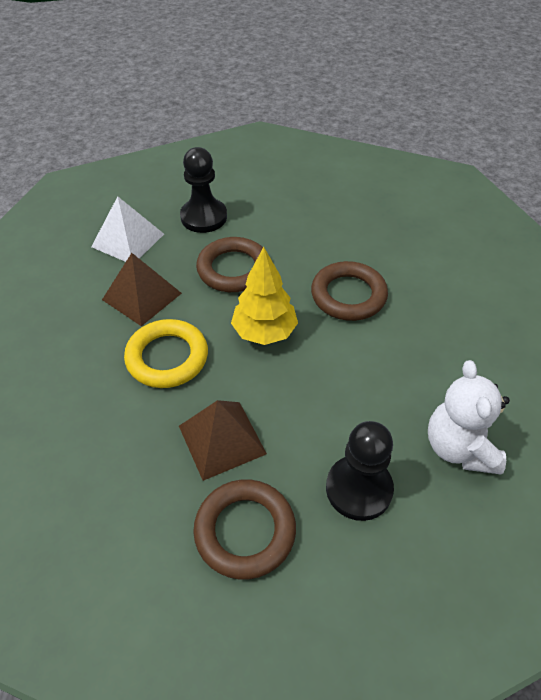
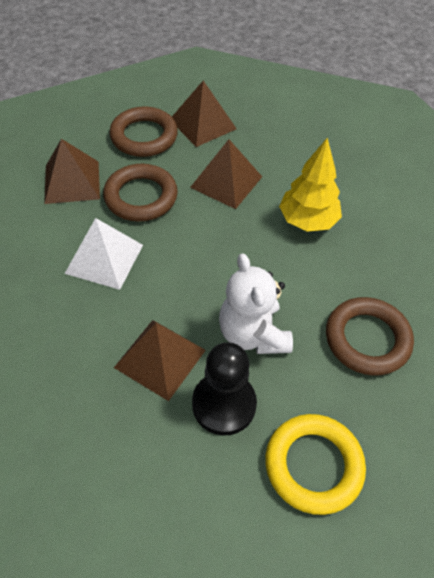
black pawn: 2 -> 1
brown pyramid: 2 -> 4

